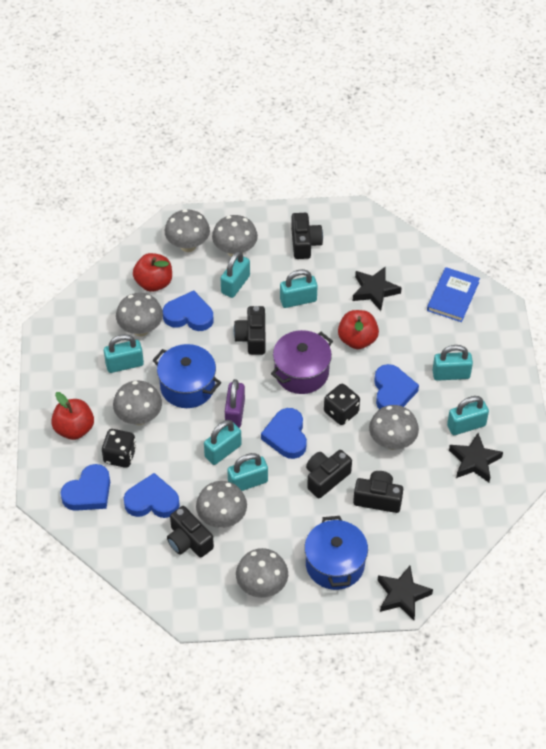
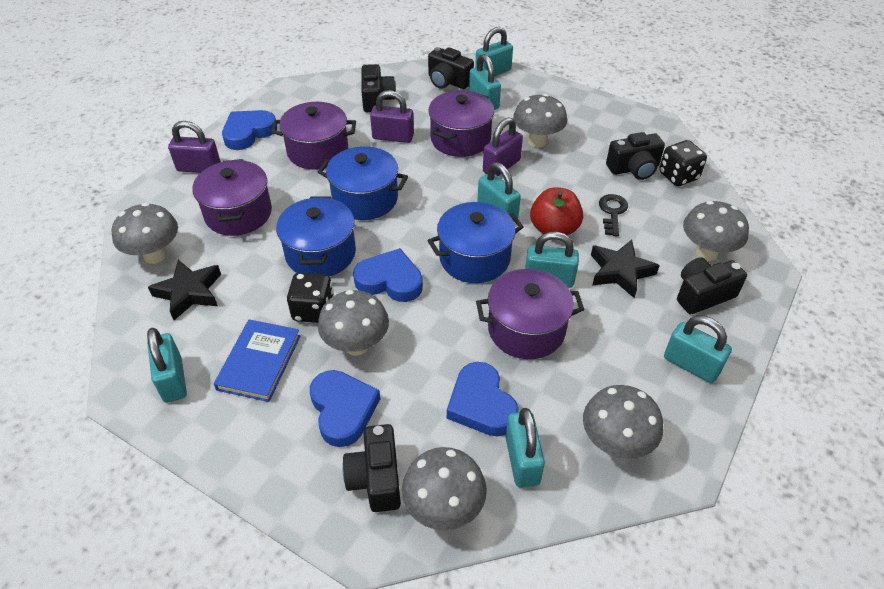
black key: 0 -> 1
black star: 3 -> 2
blue heart: 5 -> 4
blue pot: 2 -> 3
grey mushroom: 7 -> 6
purple padlock: 1 -> 3
purple pot: 1 -> 4
red apple: 3 -> 1

